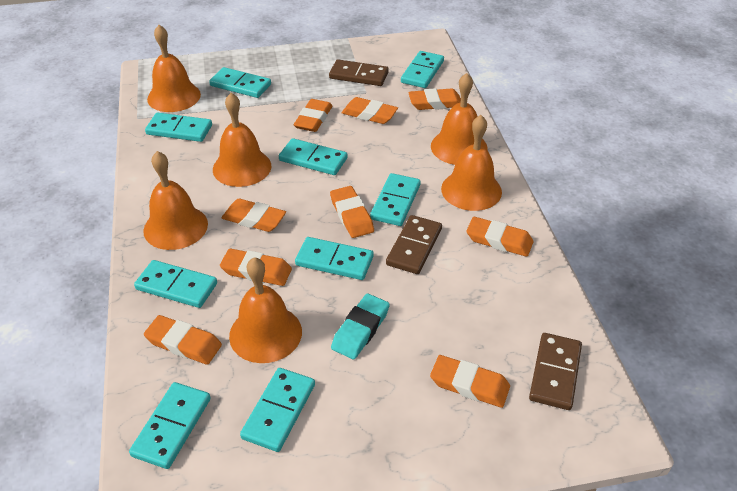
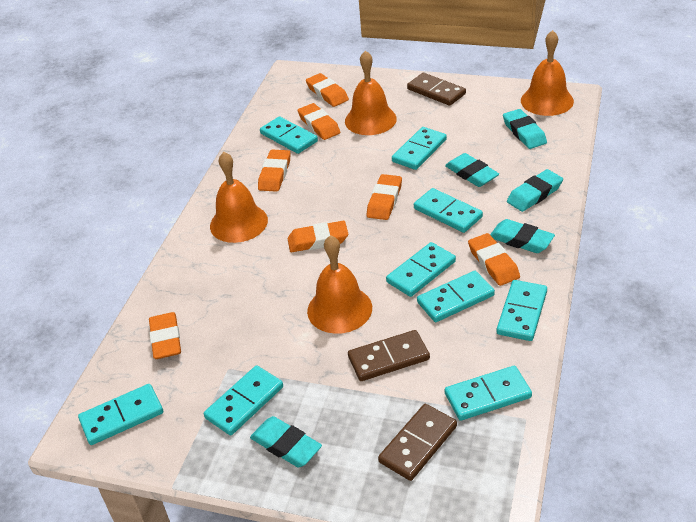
orange bell: 6 -> 4
orange eraser: 9 -> 7
turquoise eraser: 1 -> 5

